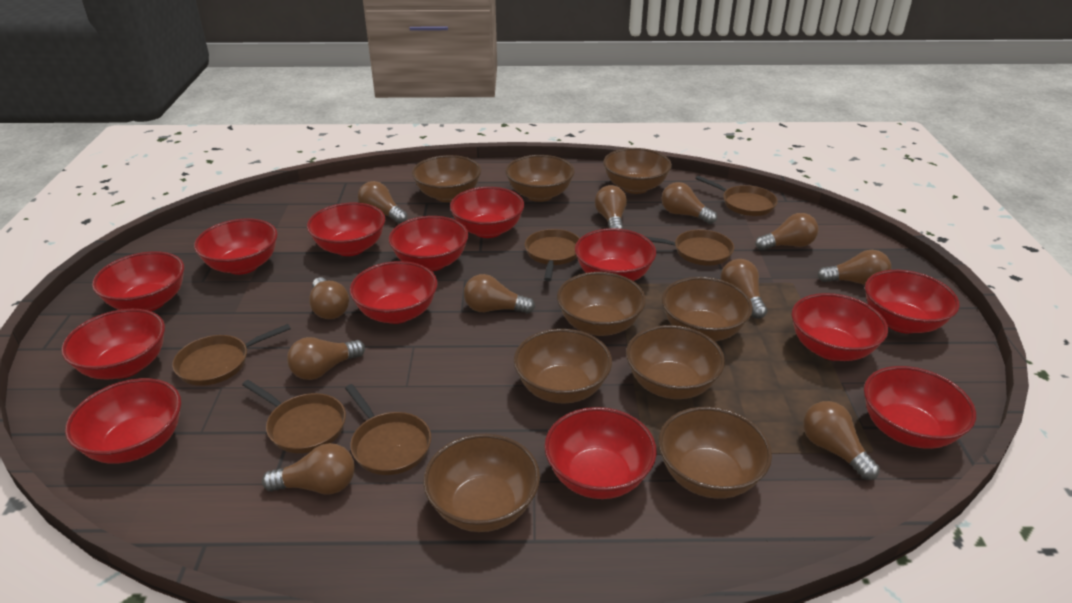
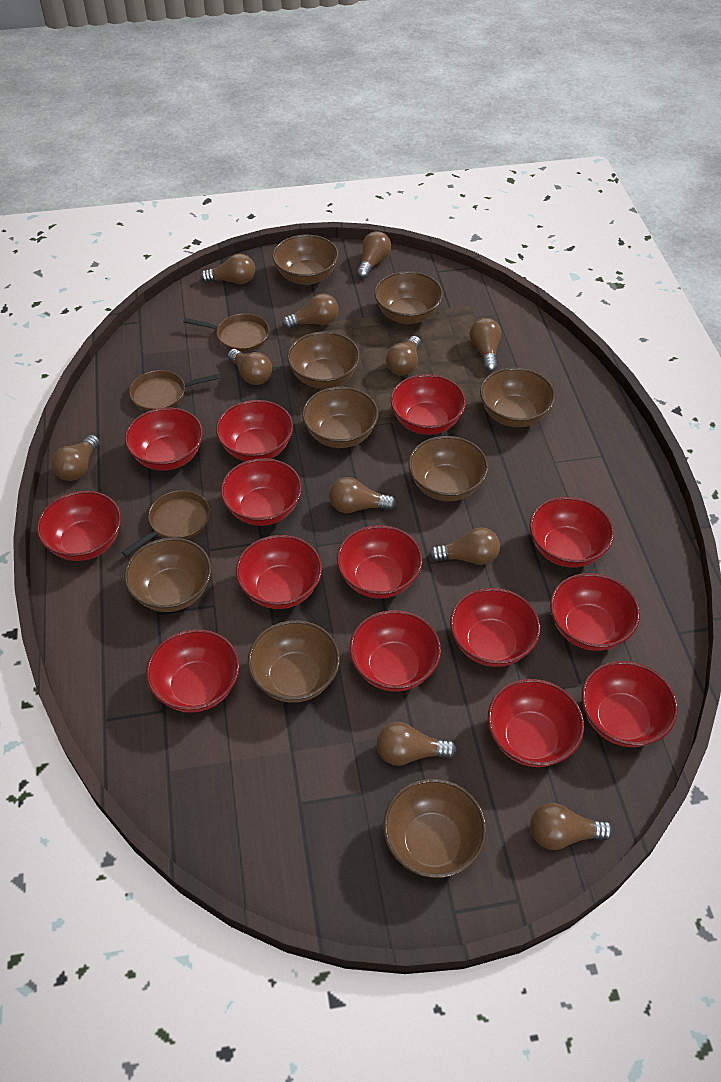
brown pan: 6 -> 3
red bowl: 13 -> 14

